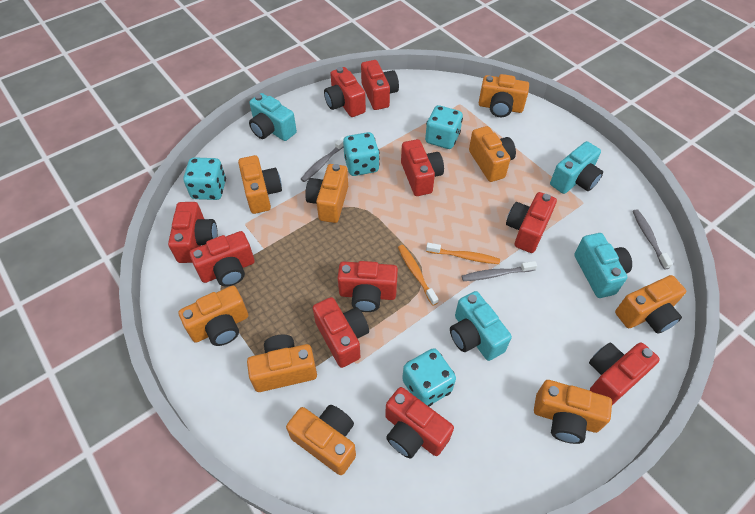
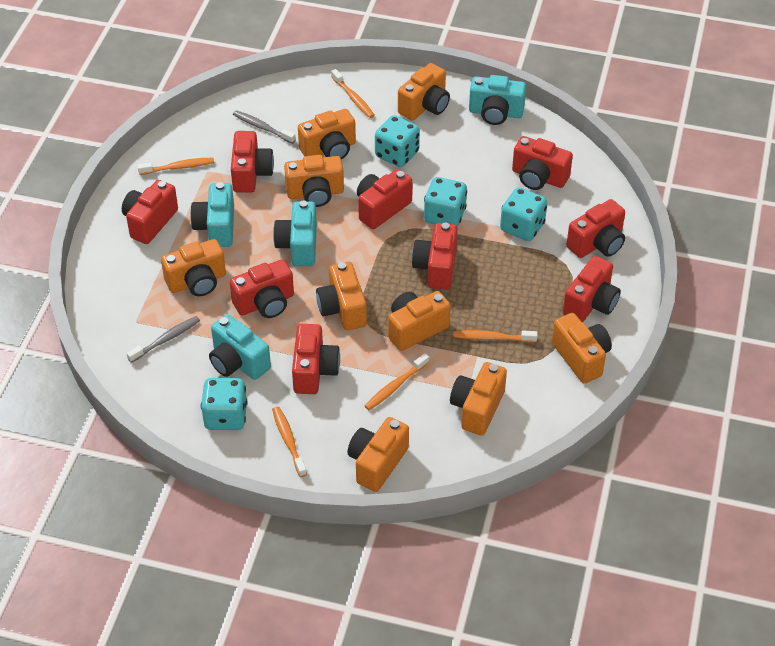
grey toothbrush: 3 -> 2
orange toothbrush: 2 -> 5
red camera: 10 -> 9

